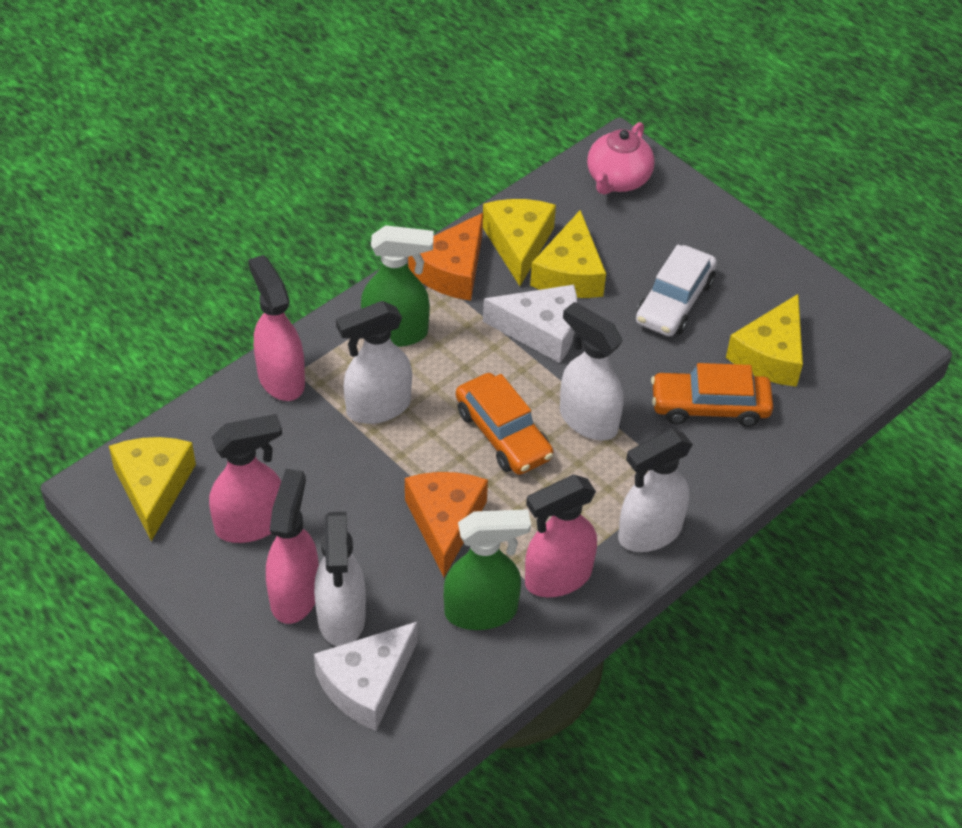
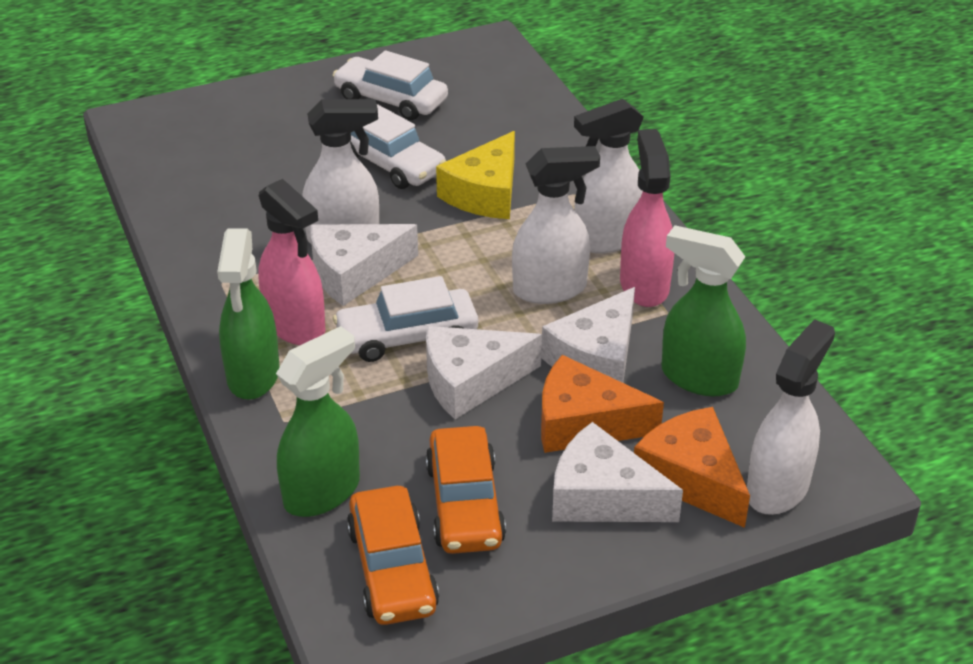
green spray bottle: 2 -> 3
pink spray bottle: 4 -> 2
pink teapot: 1 -> 0
white car: 1 -> 3
white cheese: 2 -> 4
yellow cheese: 4 -> 1

